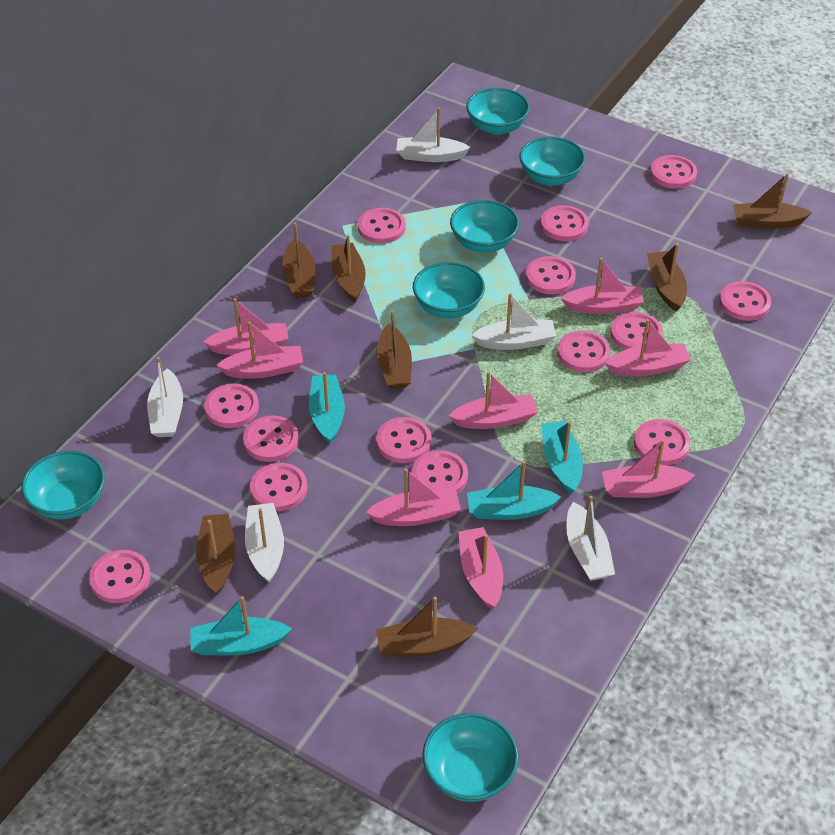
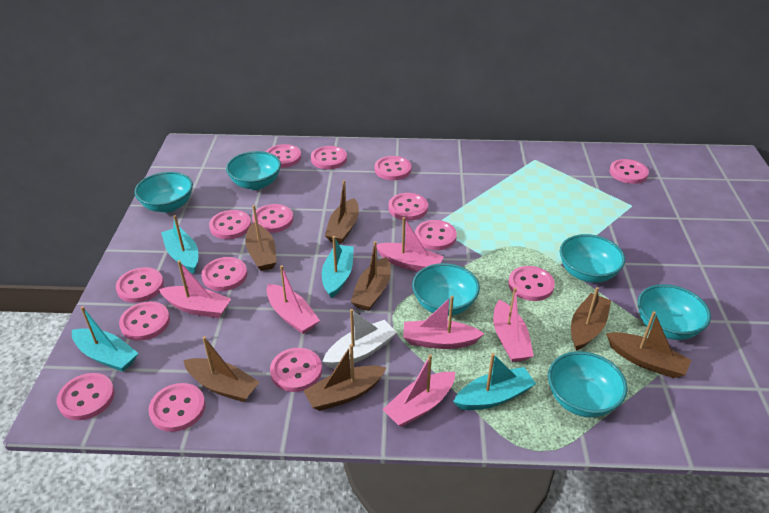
pink boat: 8 -> 6
pink button: 14 -> 15
white boat: 5 -> 1

